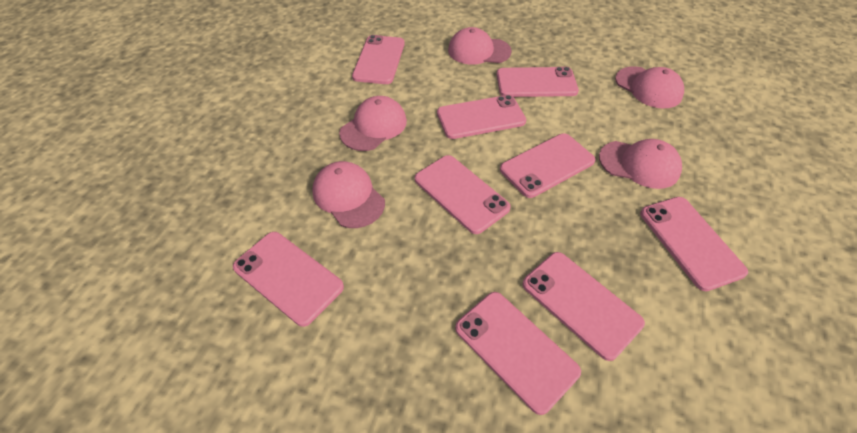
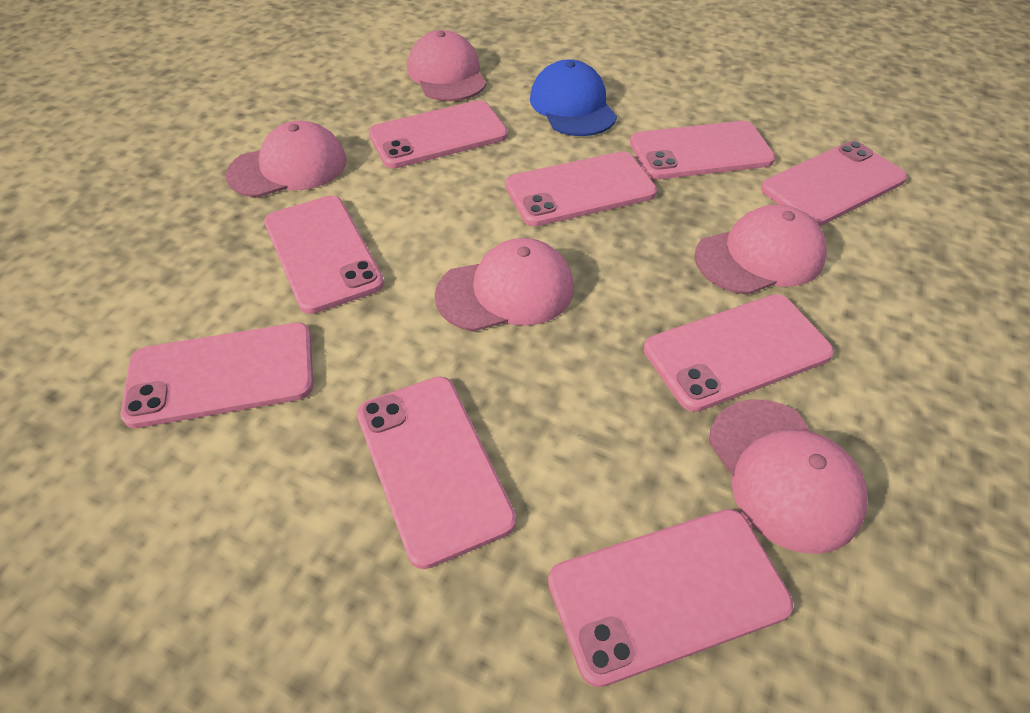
blue cap: 0 -> 1

